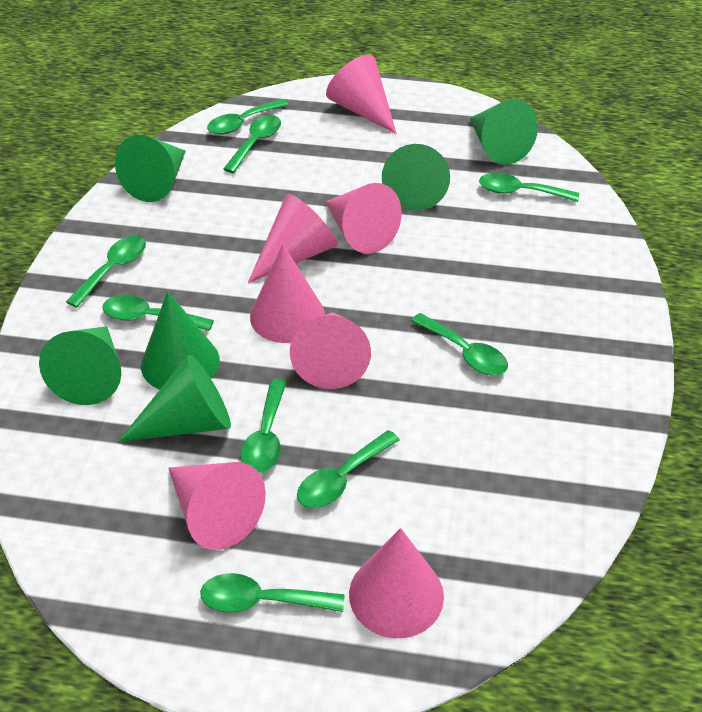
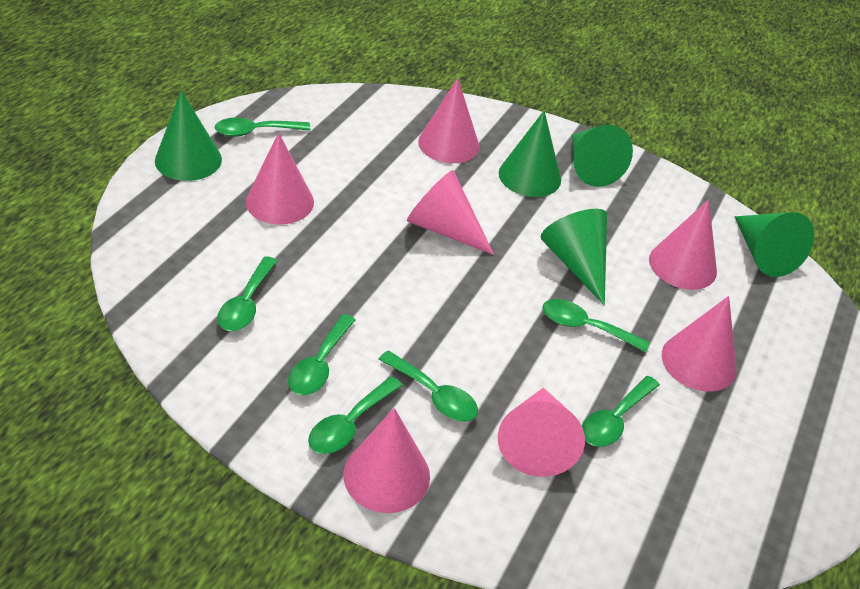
green cone: 6 -> 5
green spoon: 9 -> 7

